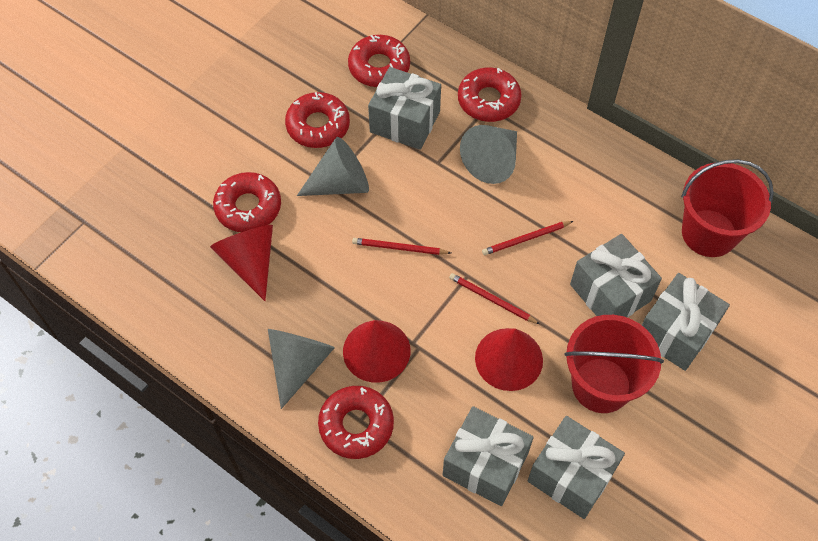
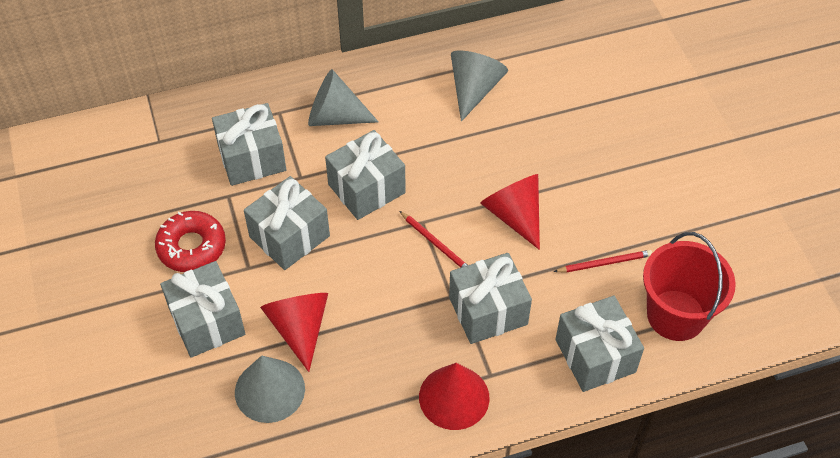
grey gift: 5 -> 6
red bucket: 2 -> 1
red donut: 5 -> 1
red pencil: 3 -> 2

